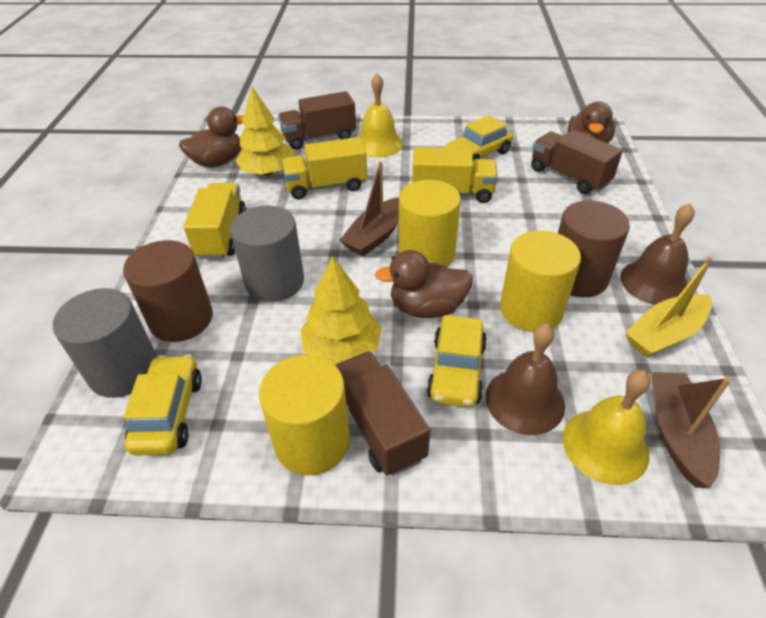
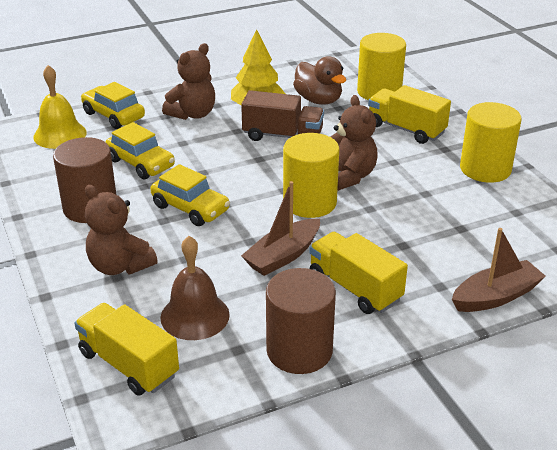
brown bell: 2 -> 1
brown duck: 3 -> 1
brown teddy bear: 0 -> 3
brown truck: 3 -> 1
grey cylinder: 2 -> 0
yellow bell: 2 -> 1
yellow boat: 1 -> 0
yellow tree: 2 -> 1

